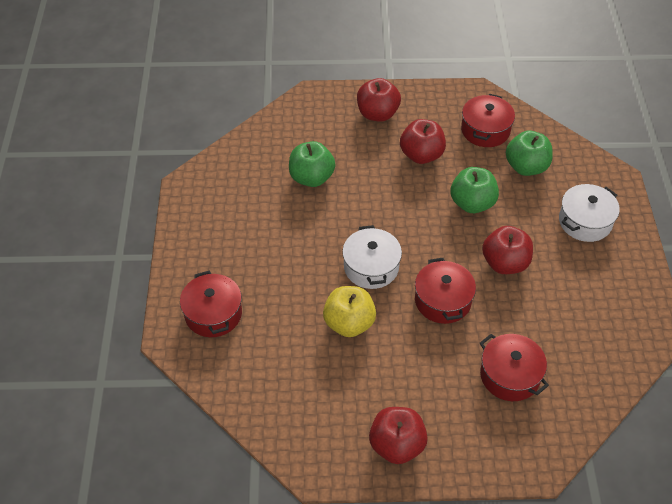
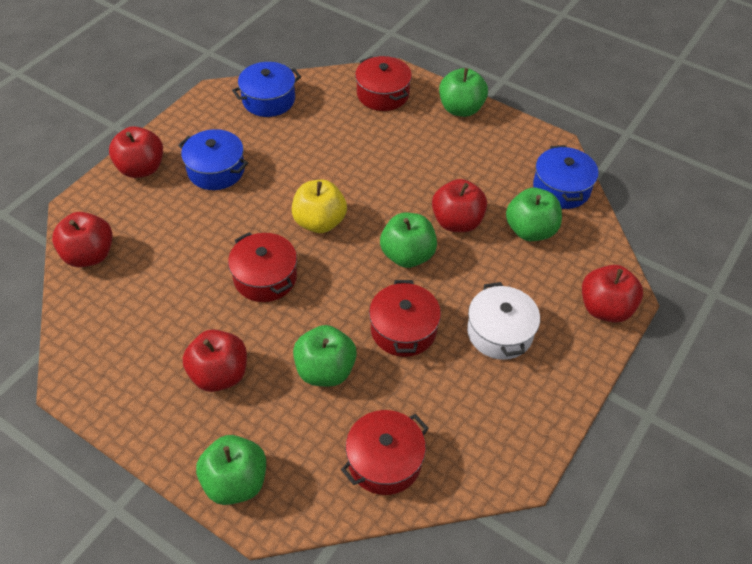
blue pot: 0 -> 3
green apple: 3 -> 5
red apple: 4 -> 5
white pot: 2 -> 1

